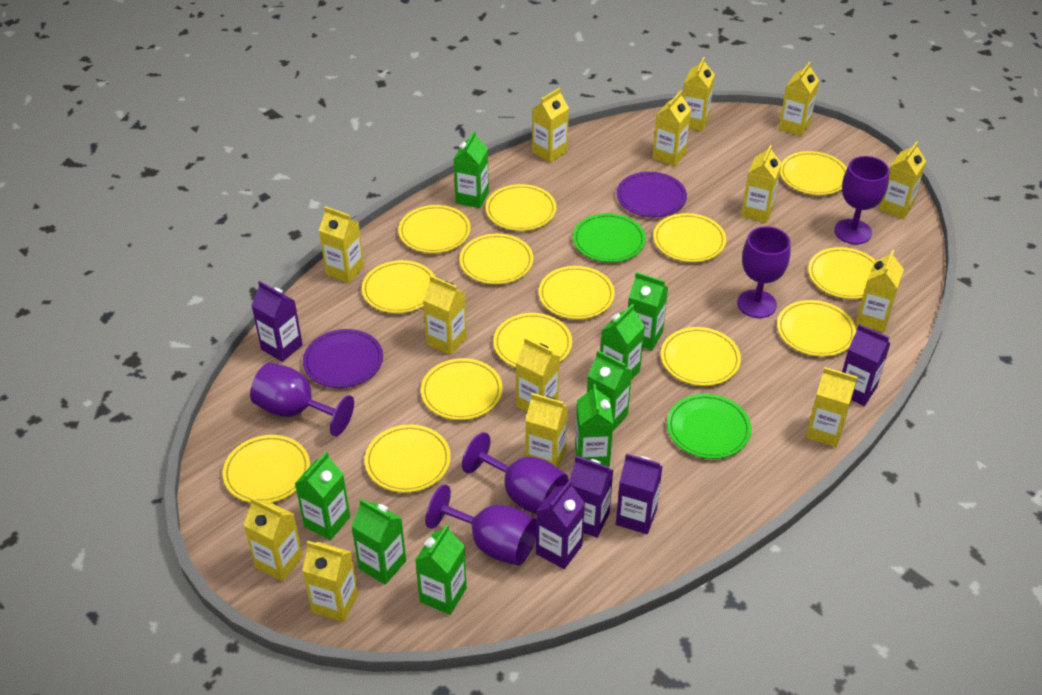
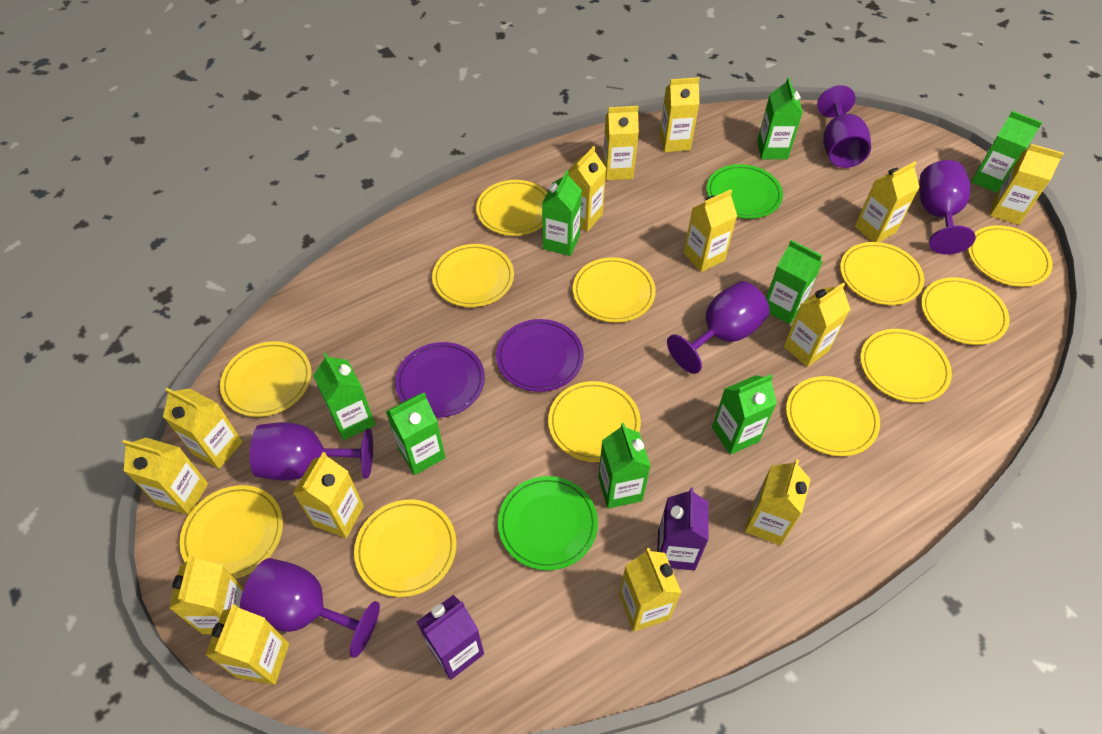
purple carton: 5 -> 2
yellow plate: 14 -> 12

